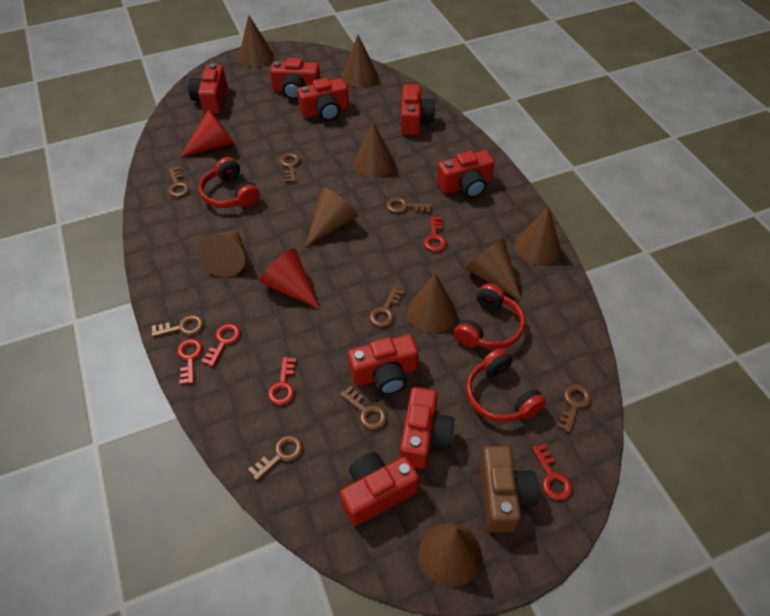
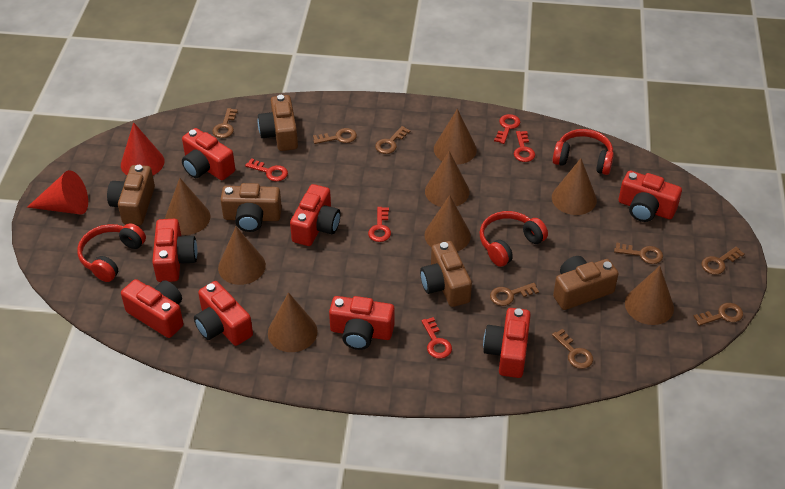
brown camera: 1 -> 5
brown cone: 9 -> 8

